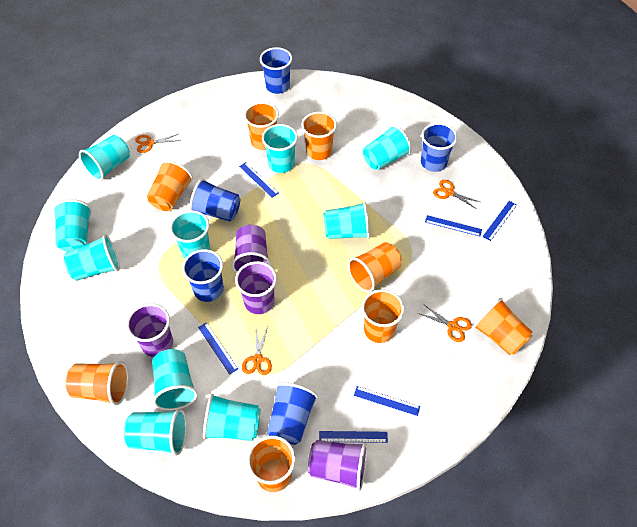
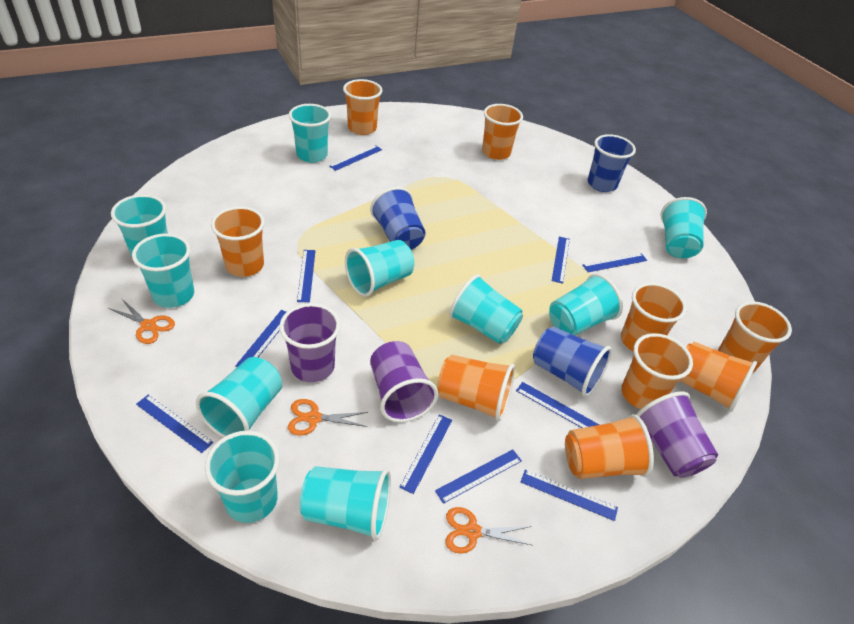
blue cup: 5 -> 3
blue ruler: 6 -> 10
orange cup: 8 -> 9
orange scissors: 4 -> 3
purple cup: 4 -> 3

